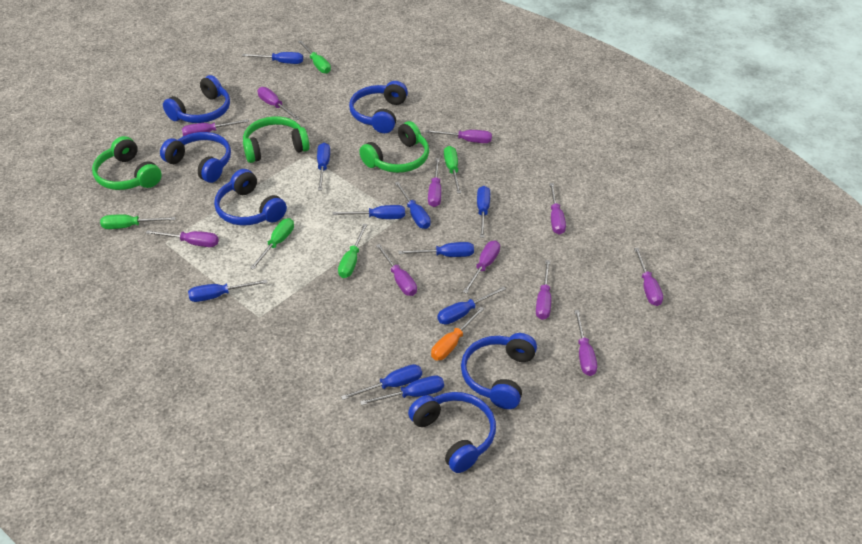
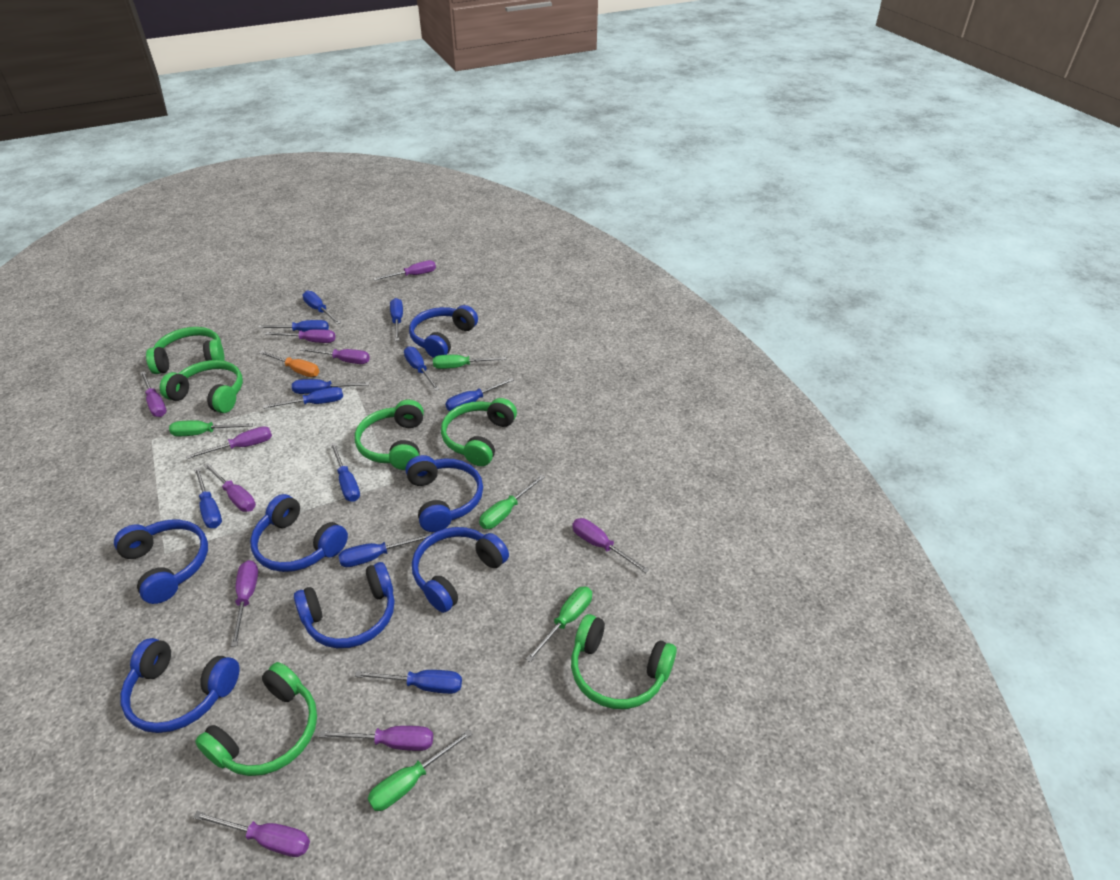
blue headphones: 6 -> 7
blue screwdriver: 10 -> 11
green headphones: 3 -> 6
purple screwdriver: 11 -> 10

